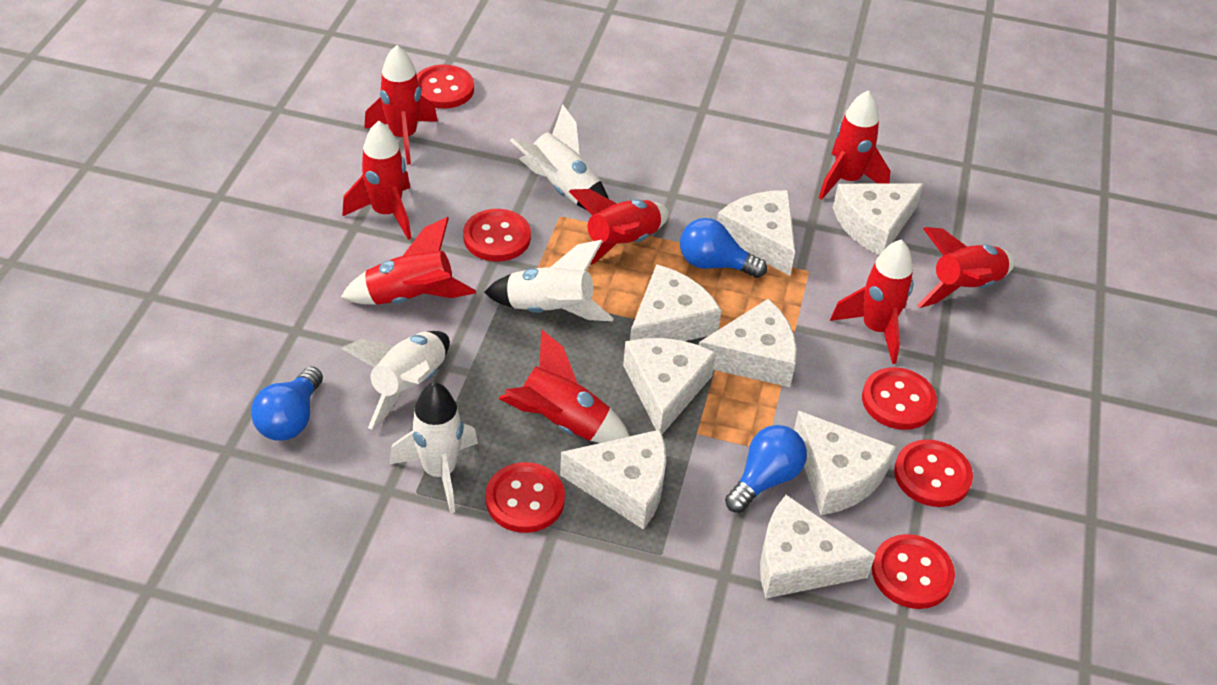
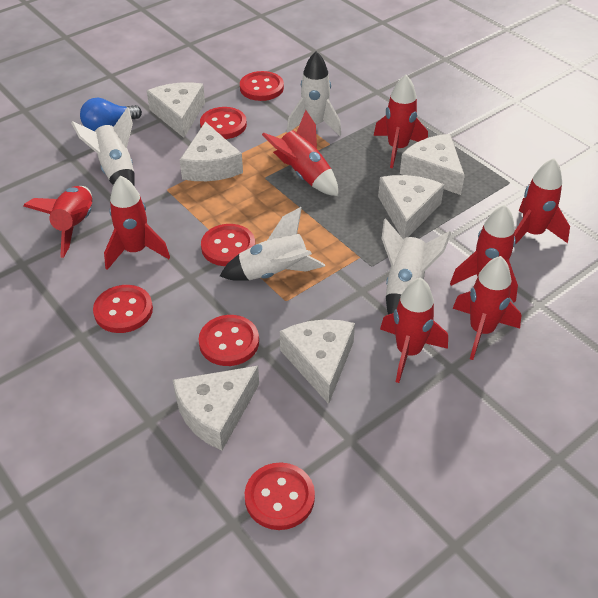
blue light bulb: 3 -> 1
white cheese: 8 -> 6

